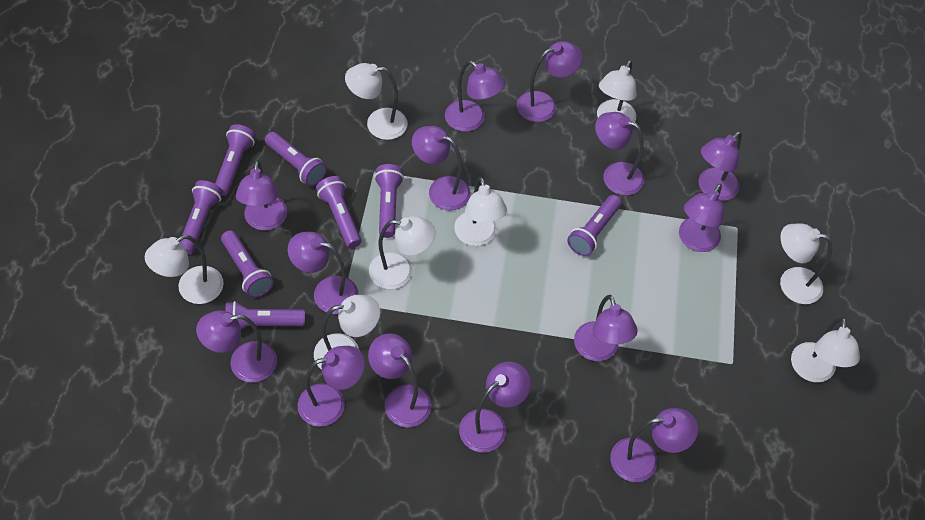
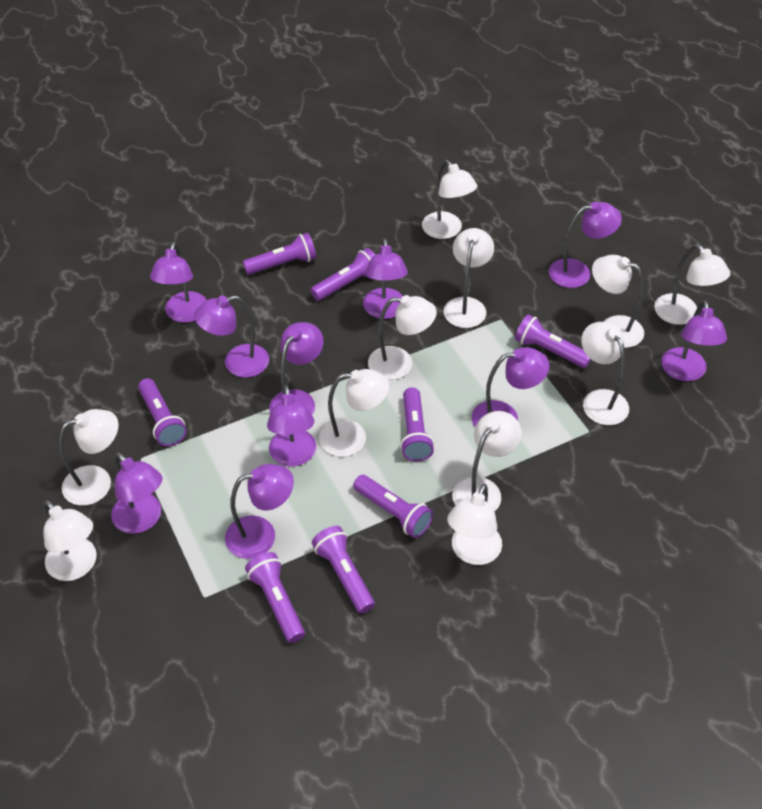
purple lamp: 14 -> 10
white lamp: 8 -> 11

